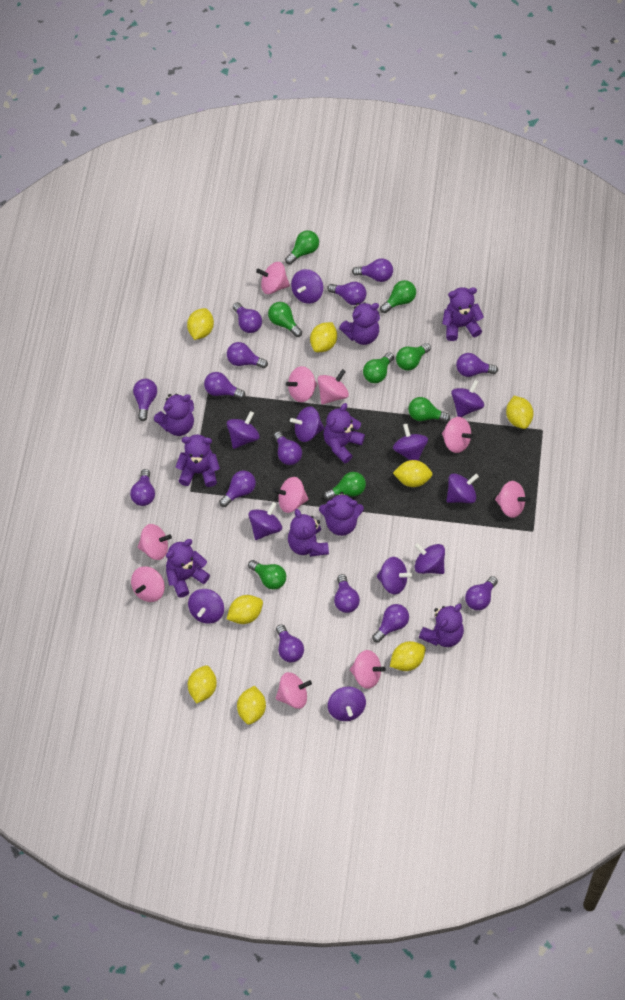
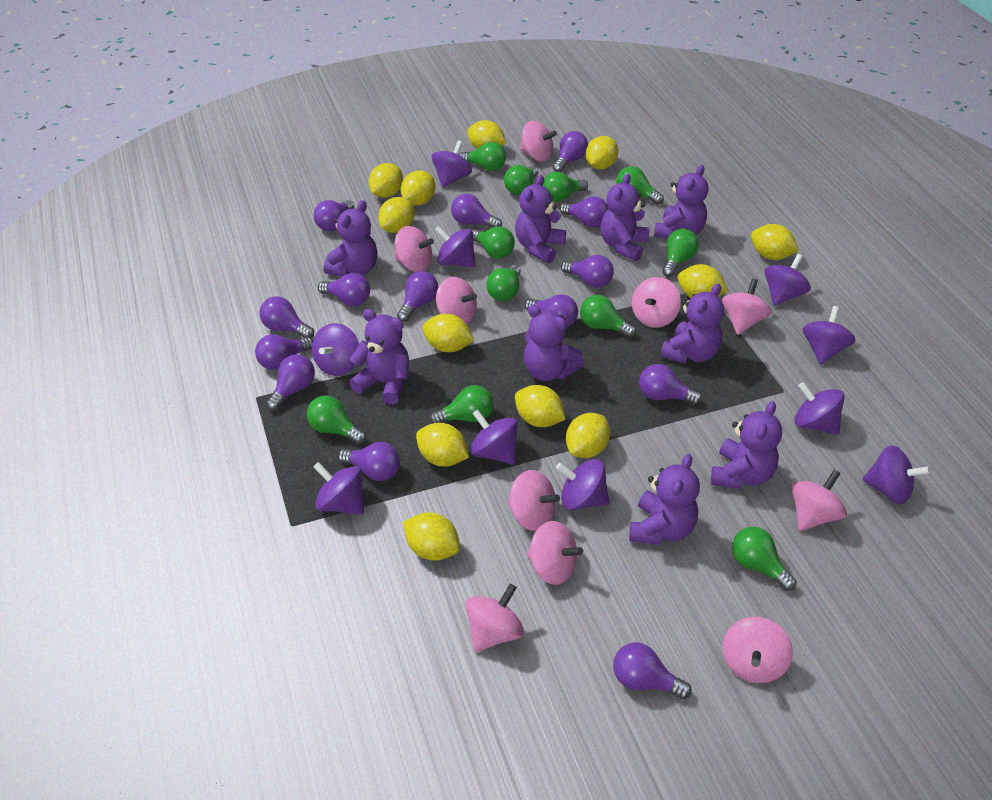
green light bulb: 8 -> 11
purple spinning top: 11 -> 10
yellow lemon: 8 -> 12

